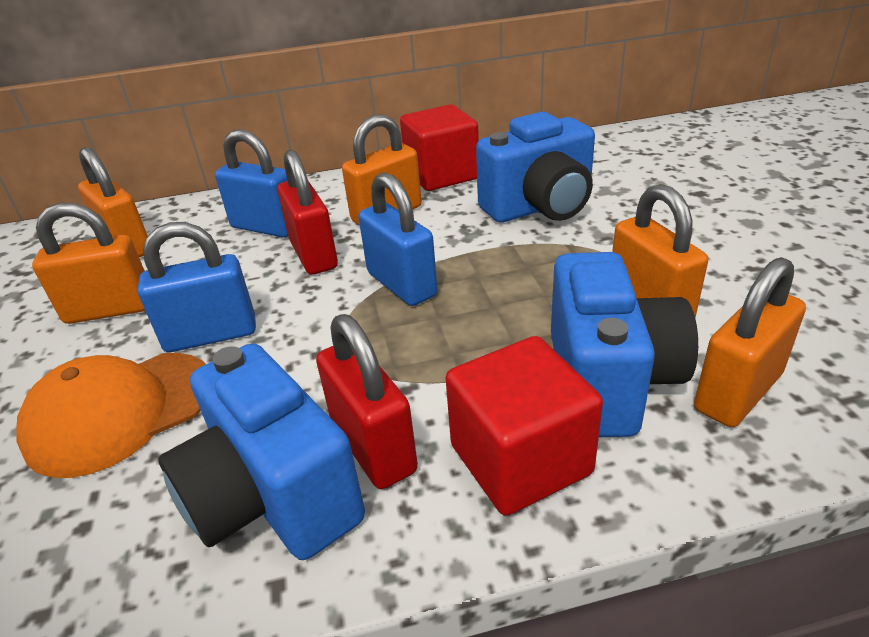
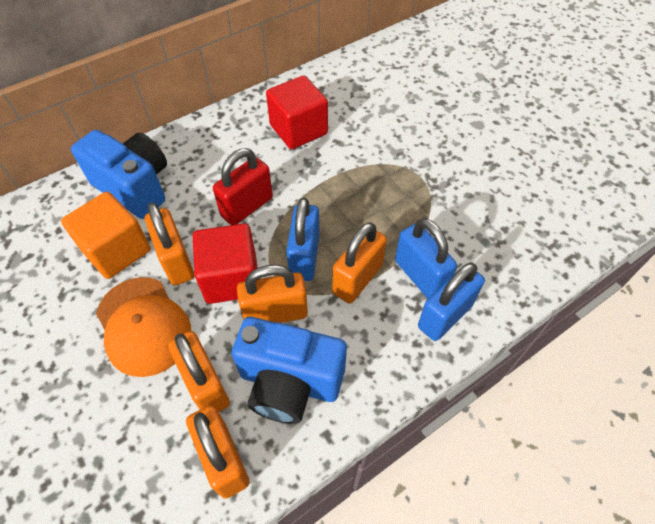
blue camera: 3 -> 2
orange cube: 0 -> 1
red padlock: 2 -> 1

